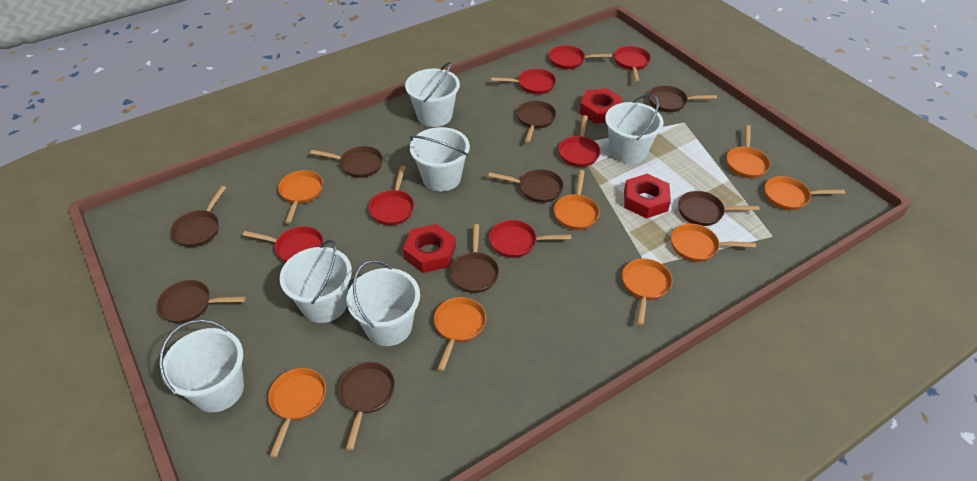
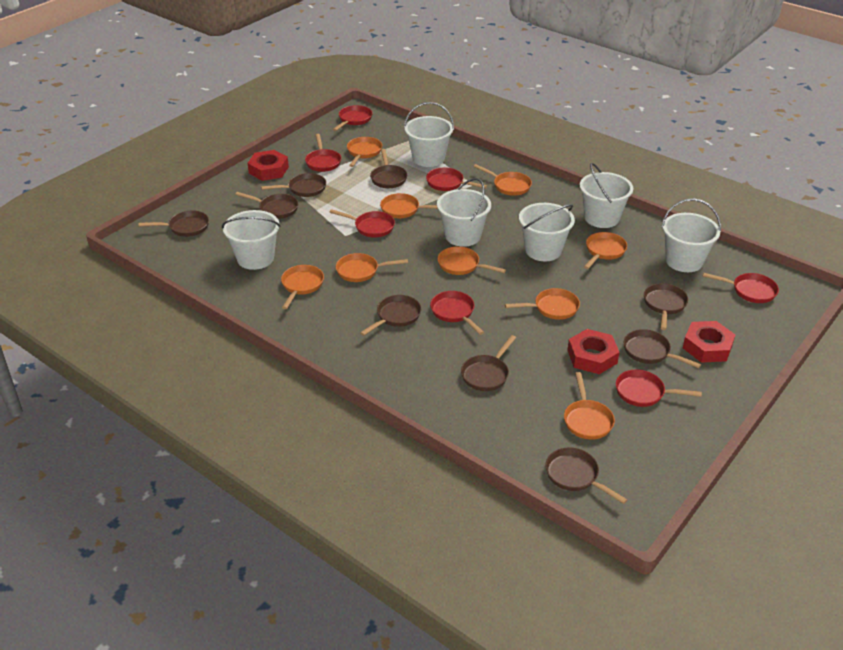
orange pan: 8 -> 9

